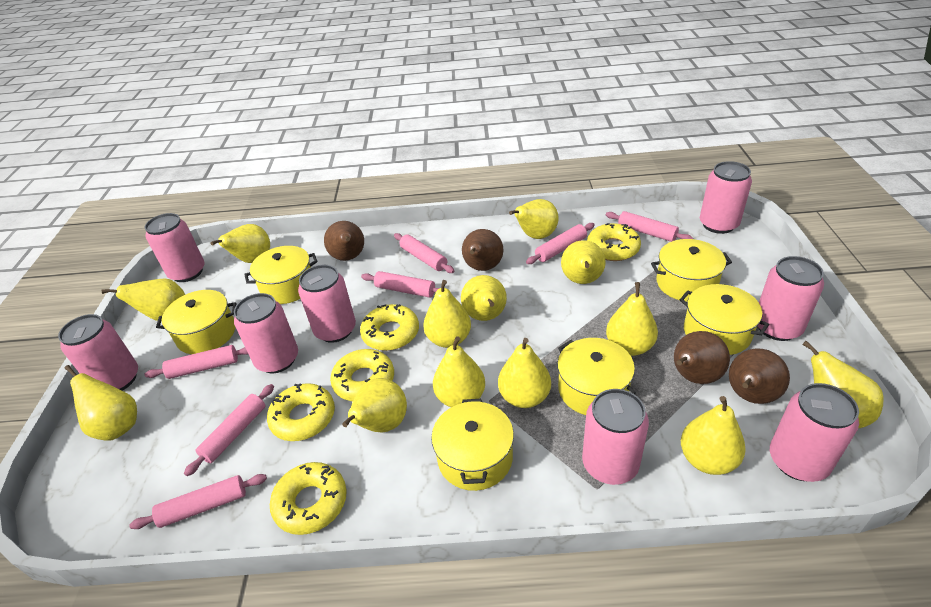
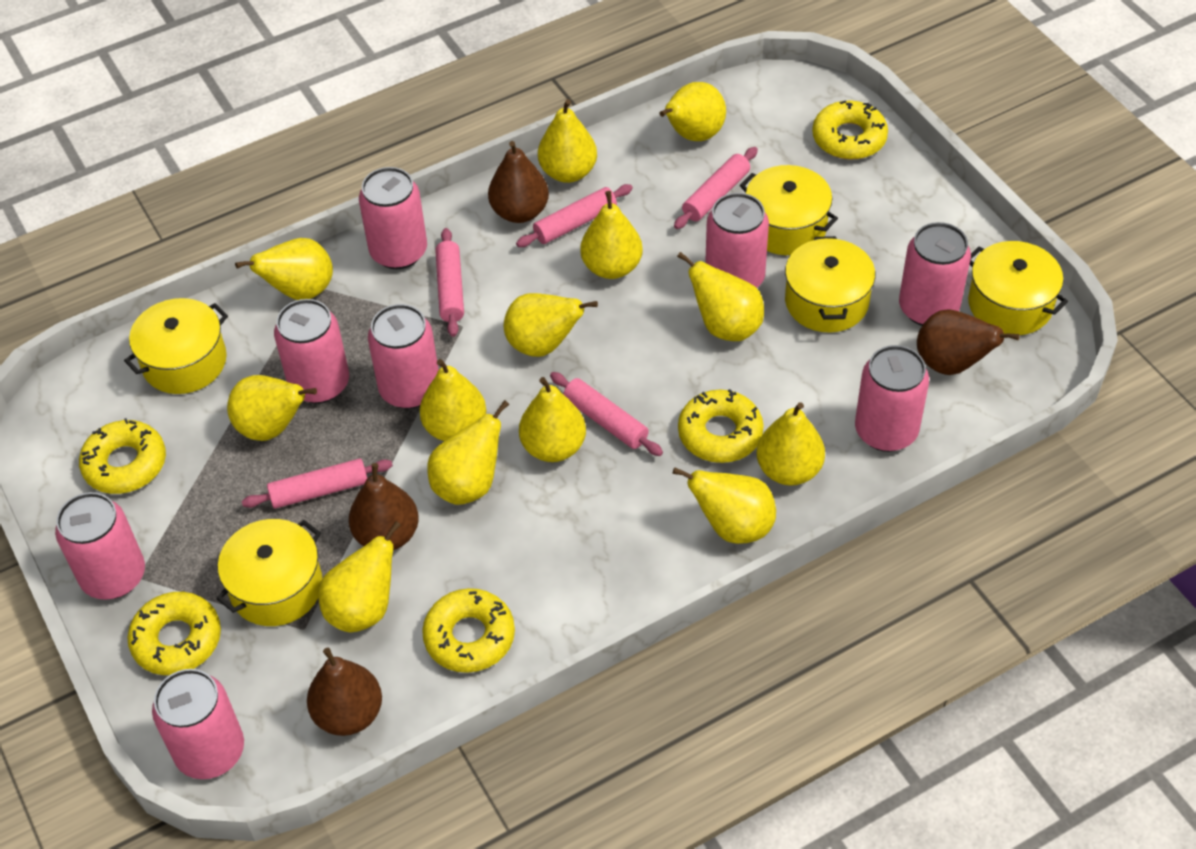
pink rolling pin: 7 -> 5
yellow pot: 6 -> 5

